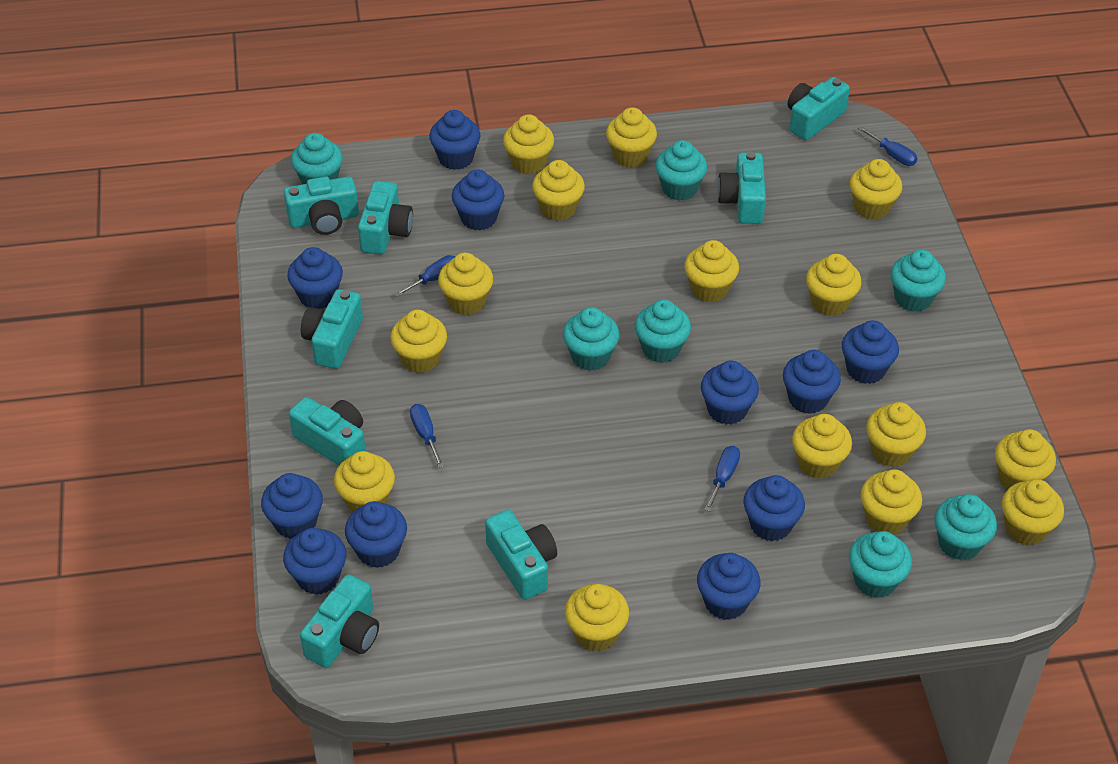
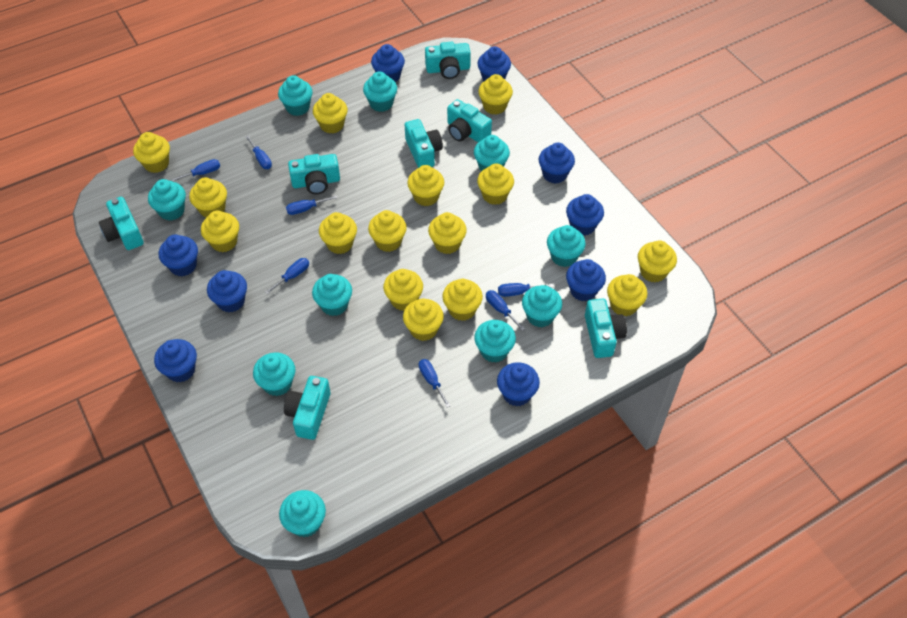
blue cupcake: 11 -> 9
blue screwdriver: 4 -> 7
turquoise camera: 8 -> 7
turquoise cupcake: 7 -> 10

